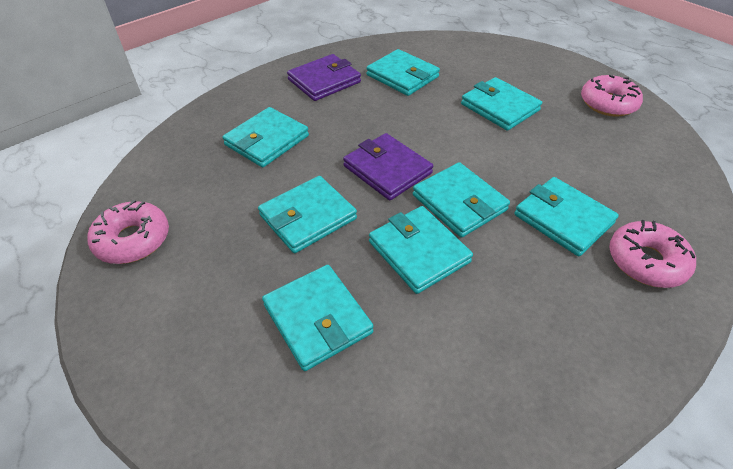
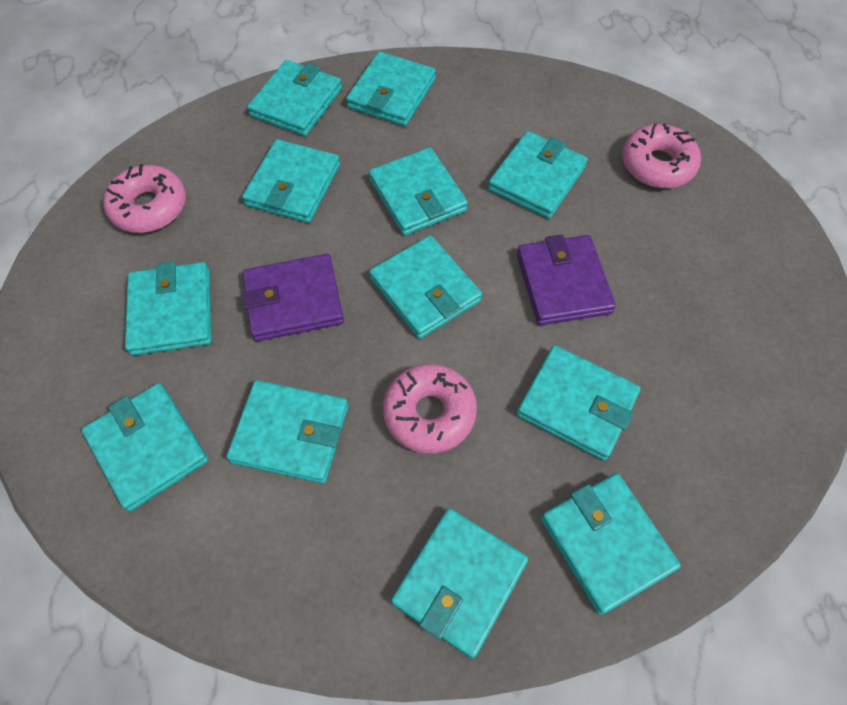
turquoise wallet: 8 -> 12

